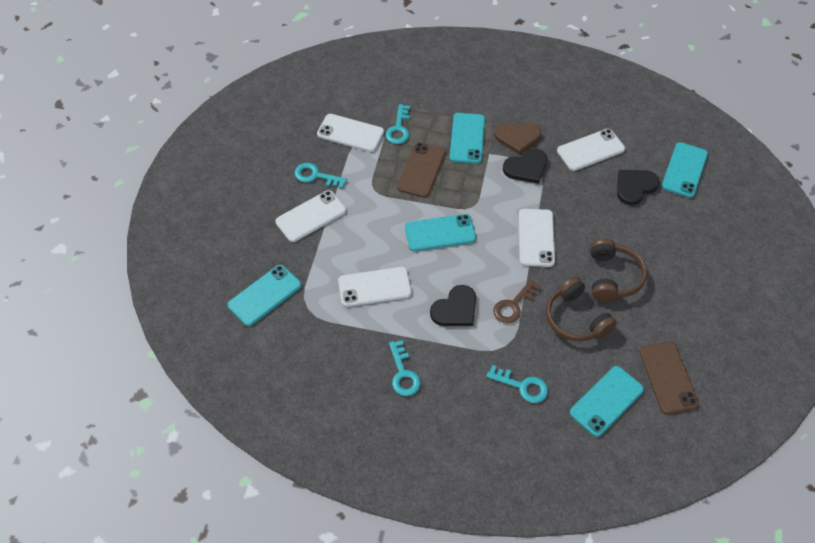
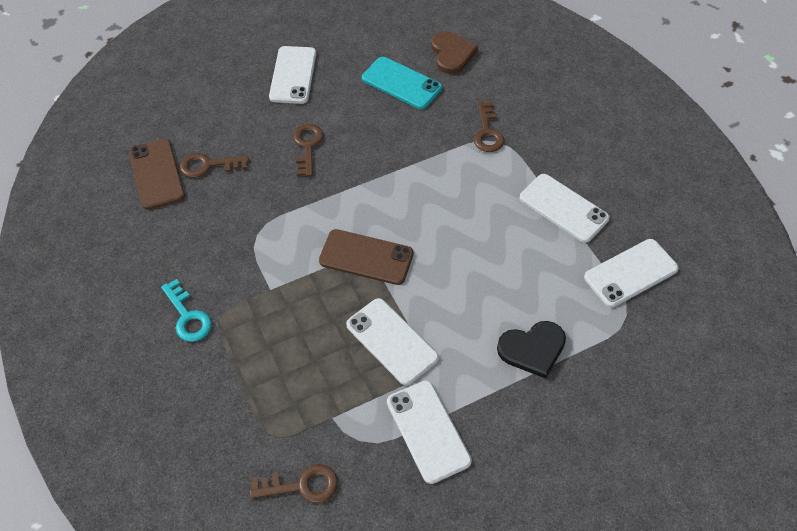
black heart: 3 -> 1
brown headphones: 2 -> 0
brown key: 1 -> 4
turquoise key: 4 -> 1
turquoise phone: 5 -> 1

